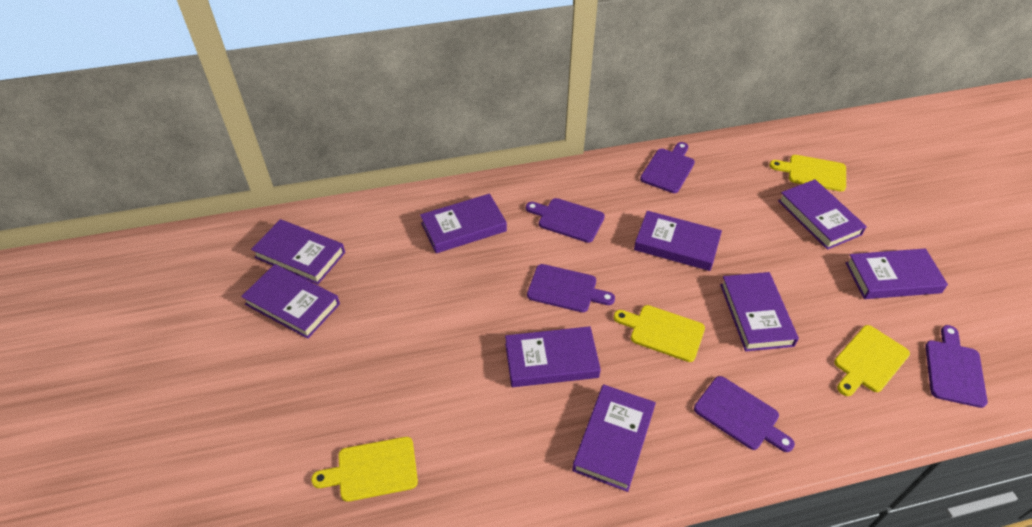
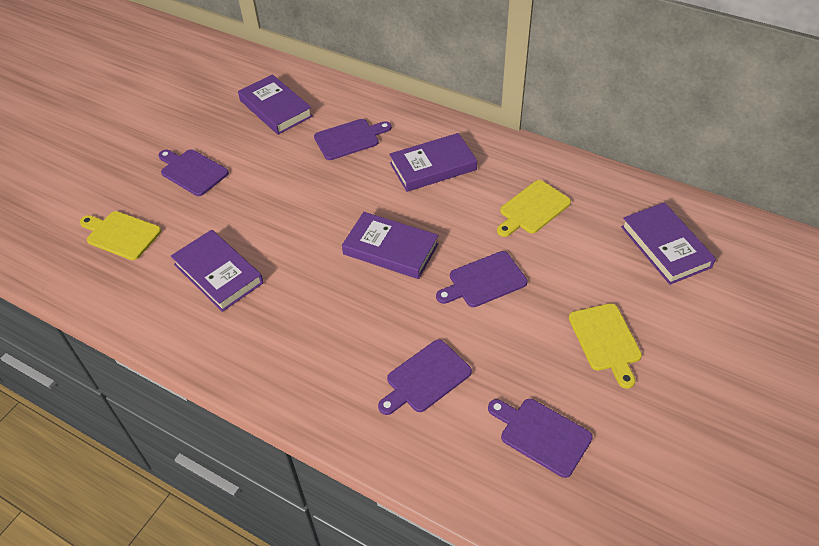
purple book: 9 -> 5
yellow cutting board: 4 -> 3

